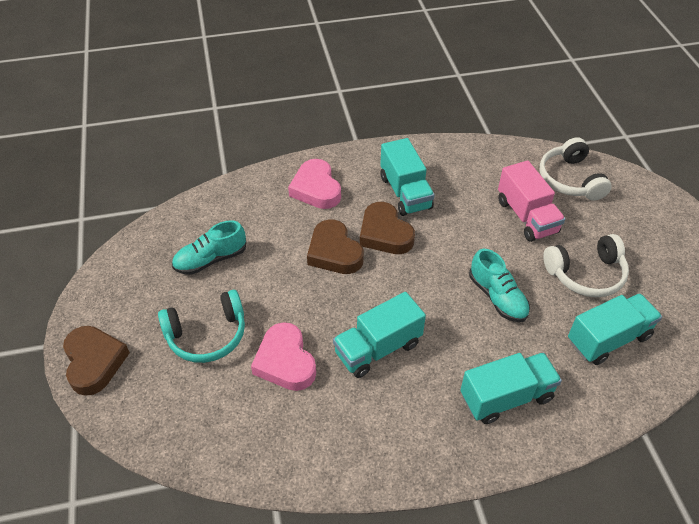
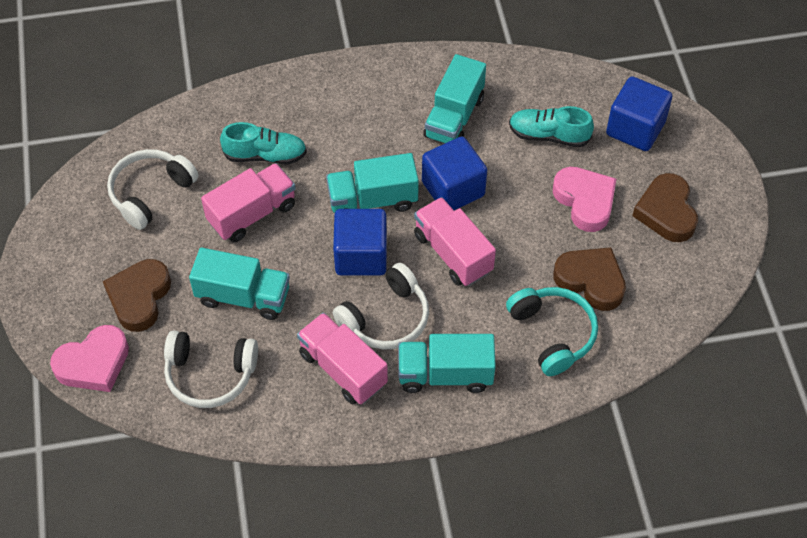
blue cube: 0 -> 3
pink truck: 1 -> 3
white headphones: 2 -> 3

